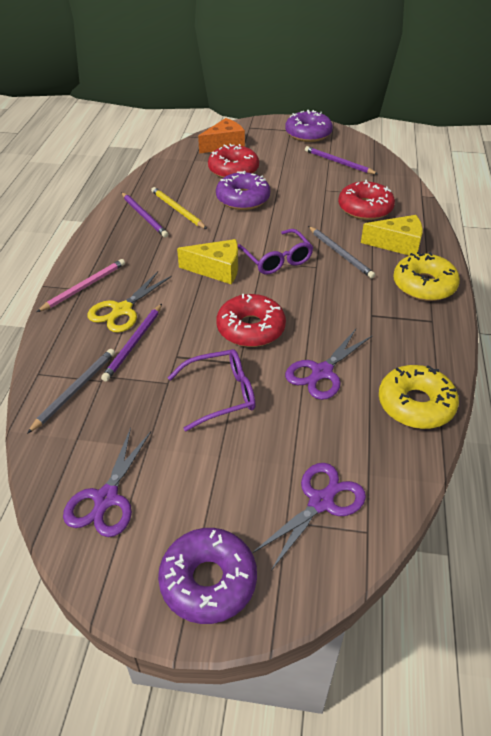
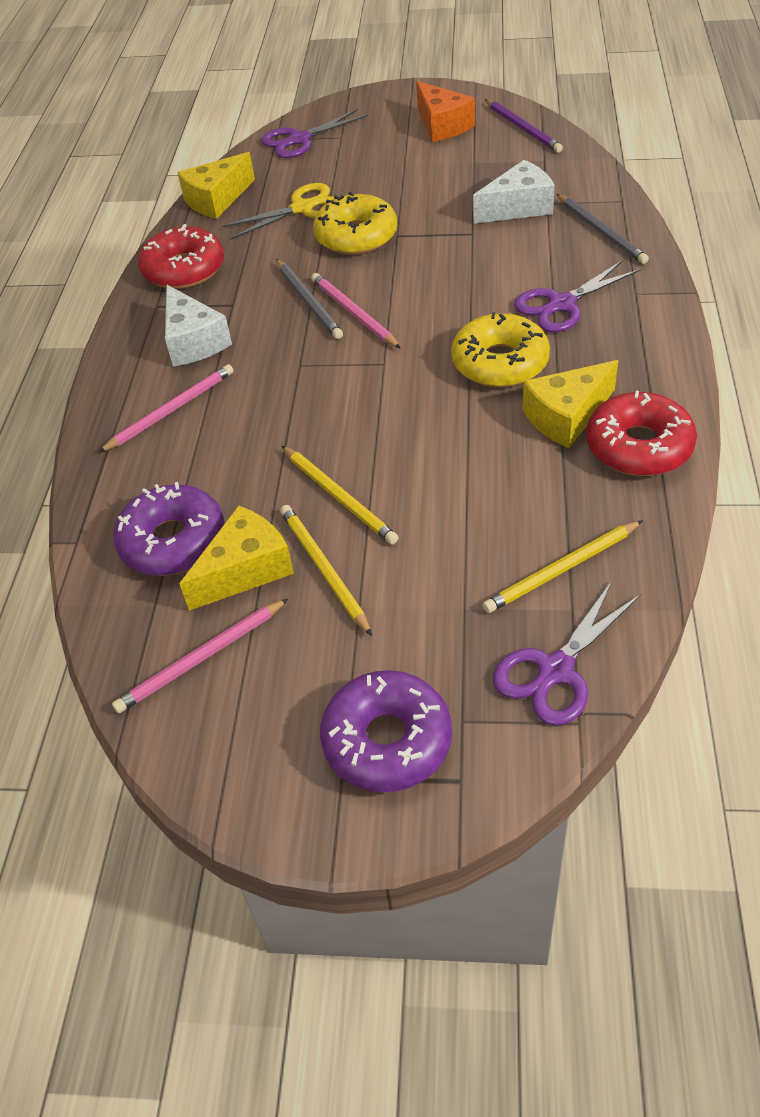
pink pencil: 1 -> 3
purple donut: 3 -> 2
purple glasses: 2 -> 0
purple pencil: 3 -> 1
red donut: 3 -> 2
white cheese: 0 -> 2
yellow cheese: 2 -> 3
yellow pencil: 1 -> 3

